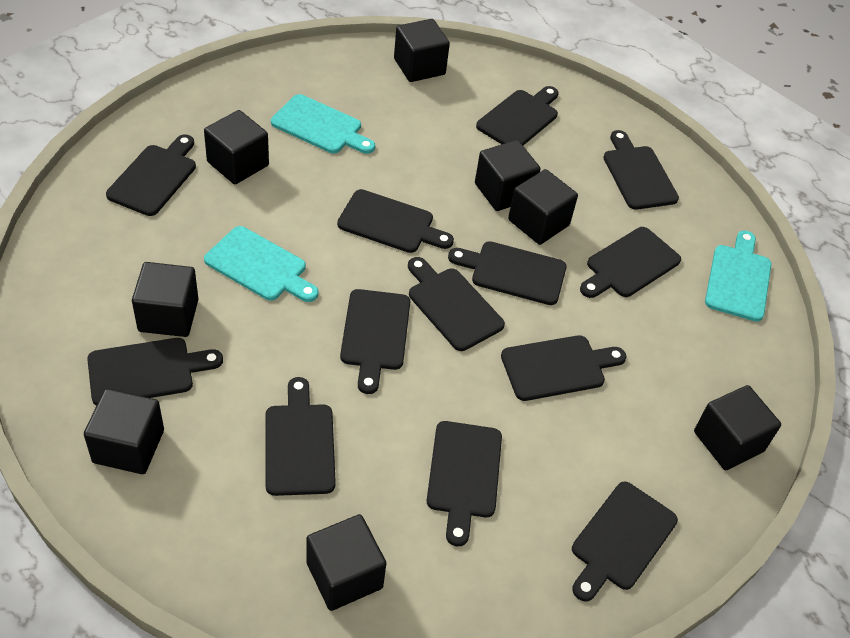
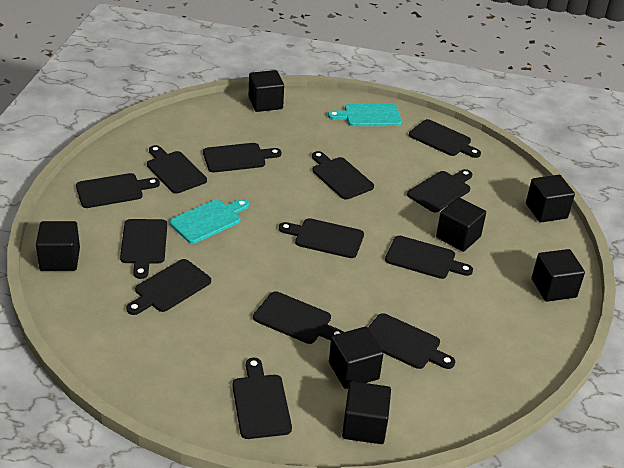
black cube: 8 -> 7
turquoise cutting board: 3 -> 2

